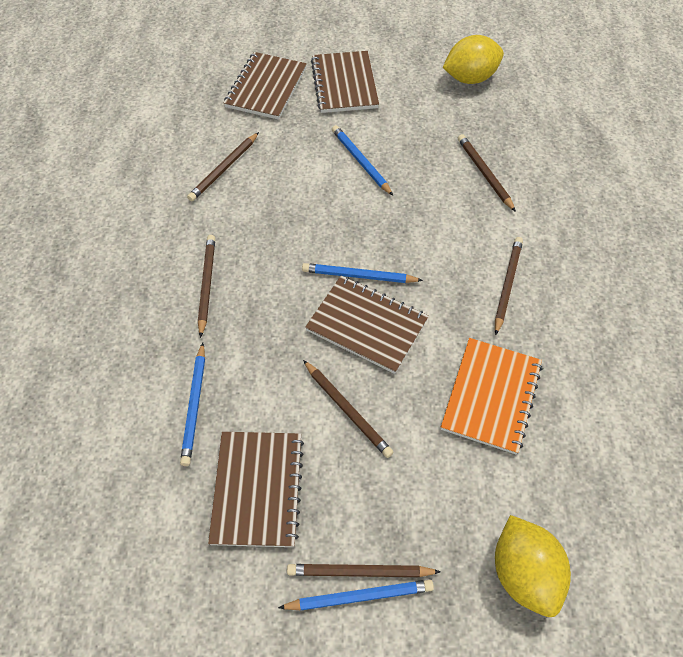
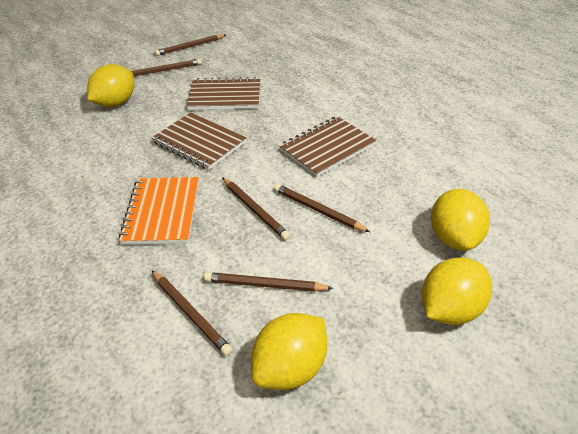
blue pencil: 4 -> 0
brown notebook: 4 -> 3
yellow lemon: 2 -> 4

